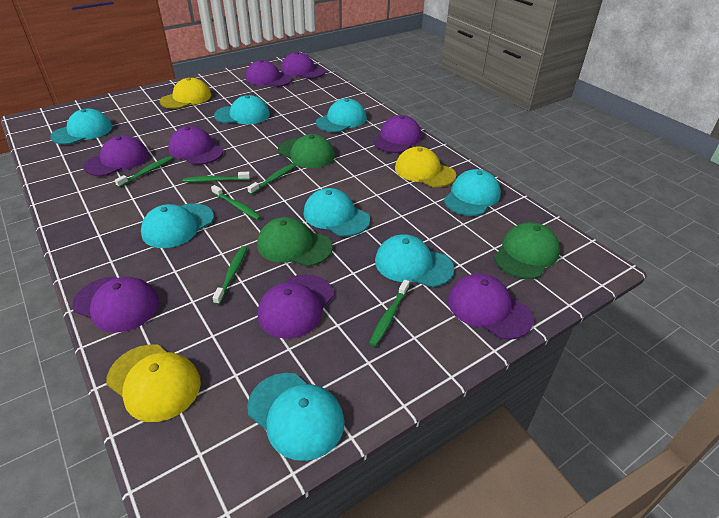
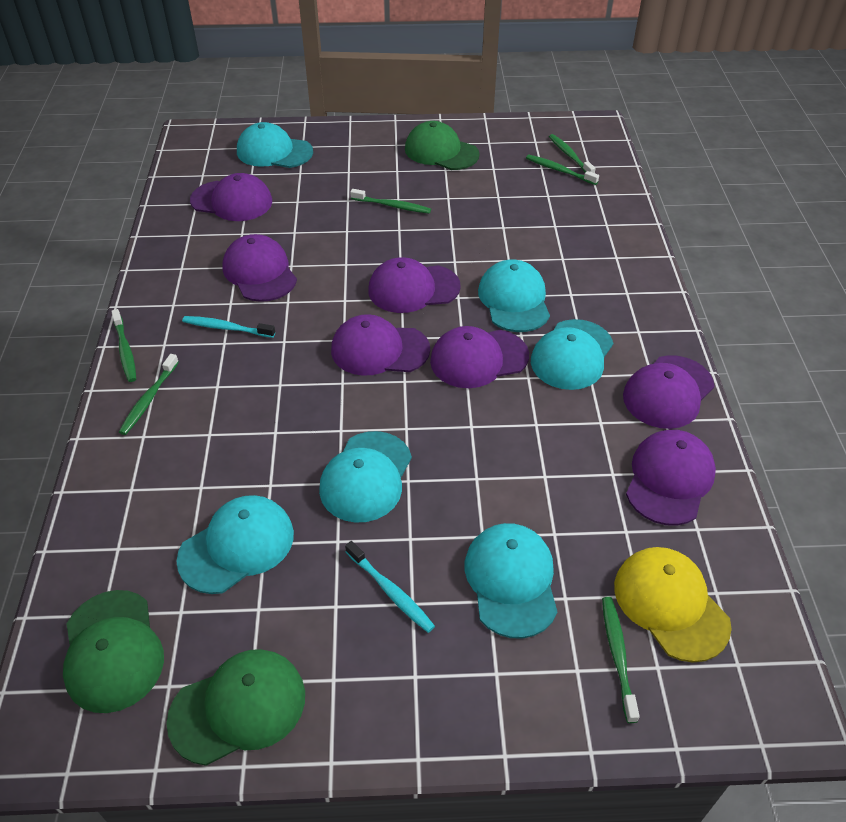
purple cap: 8 -> 7
turquoise cap: 8 -> 6
turquoise toothbrush: 0 -> 2
yellow cap: 3 -> 1

